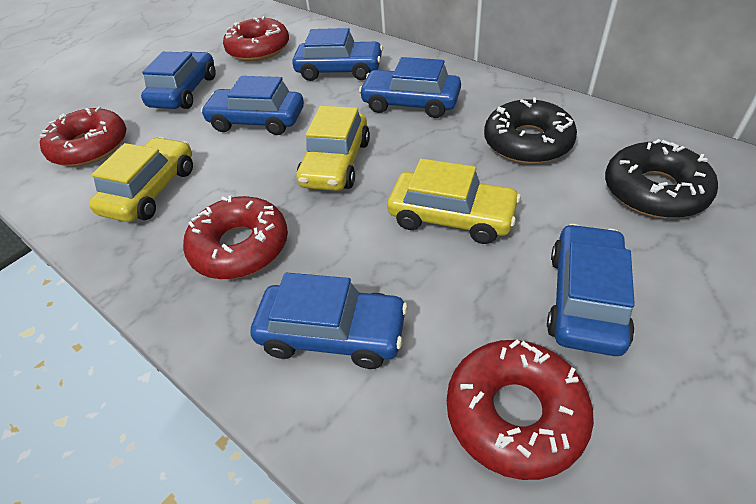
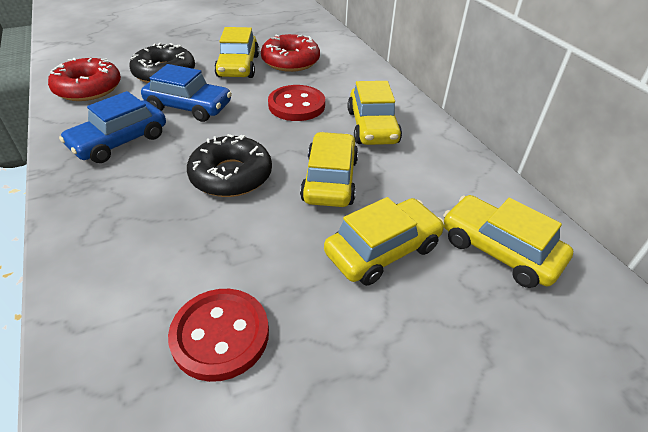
blue car: 6 -> 2
red button: 0 -> 2
red donut: 4 -> 2
yellow car: 3 -> 5

